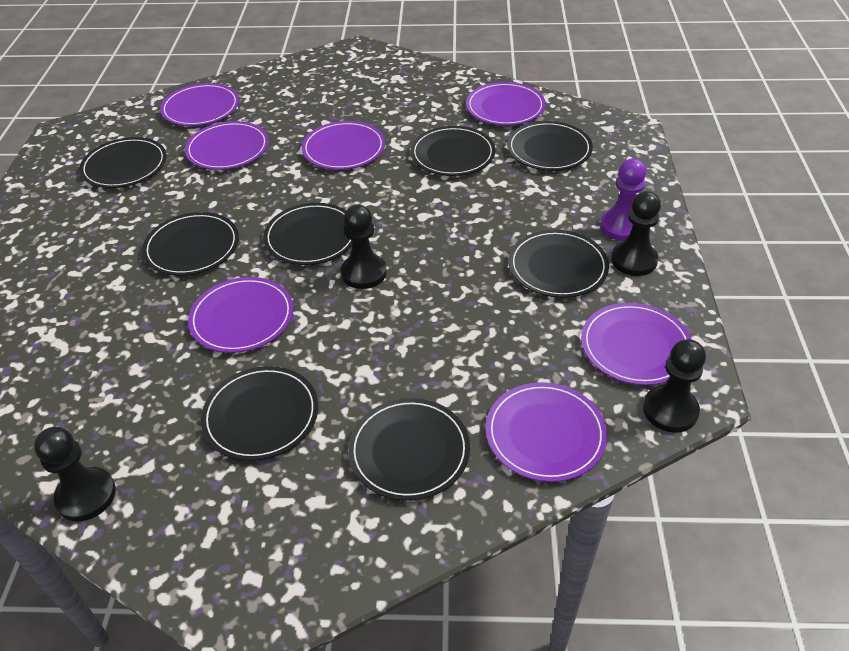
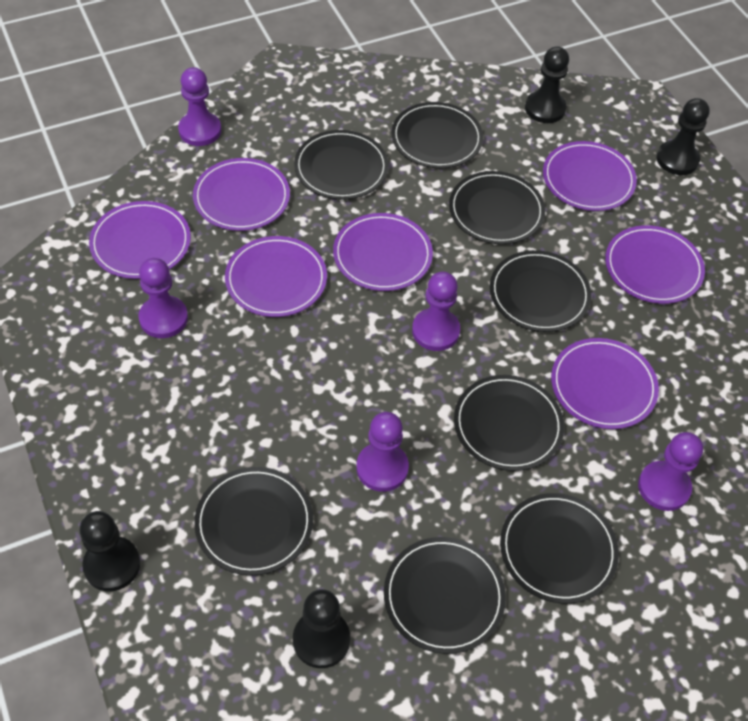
purple pawn: 1 -> 5

